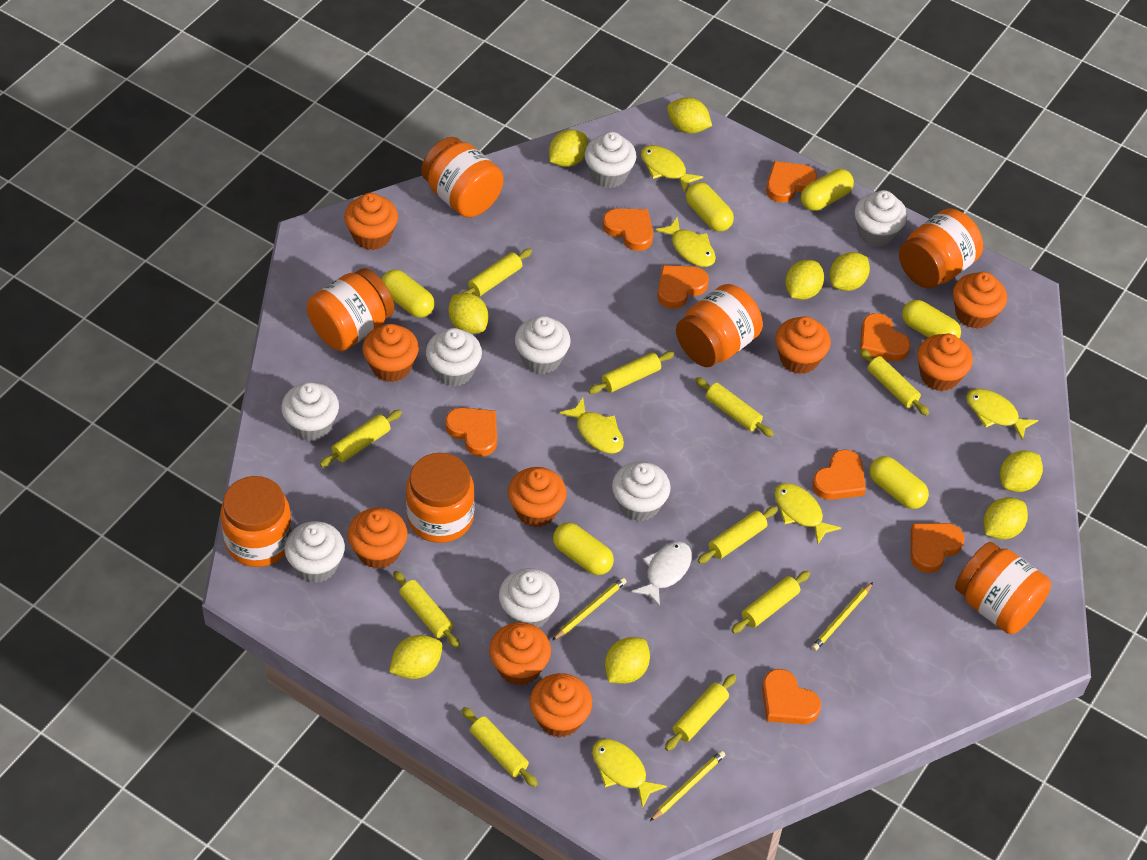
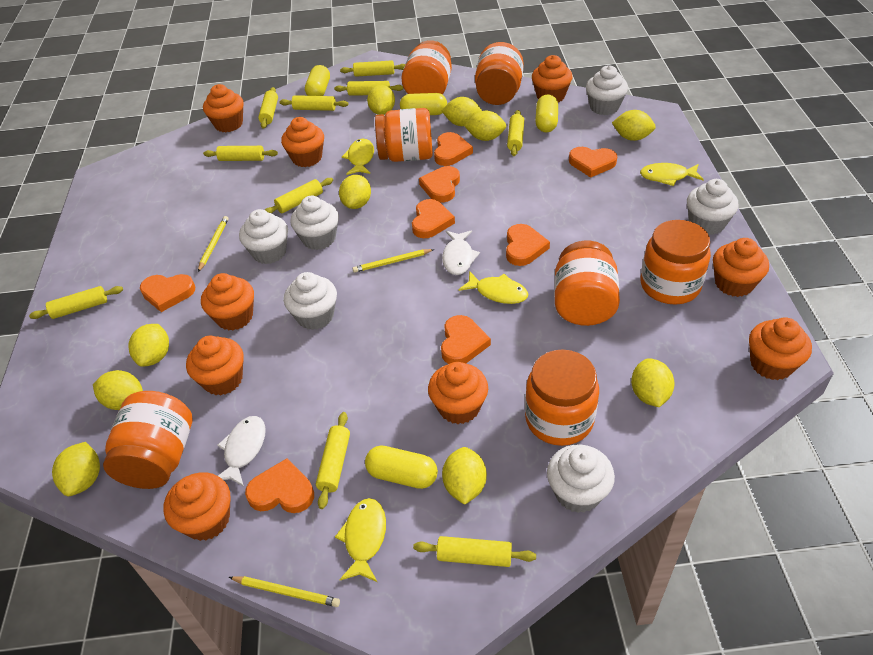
white cupcake: 8 -> 6
white fish: 1 -> 2
yellow capsule: 6 -> 4
yellow fish: 6 -> 4
yellow lemon: 9 -> 10

